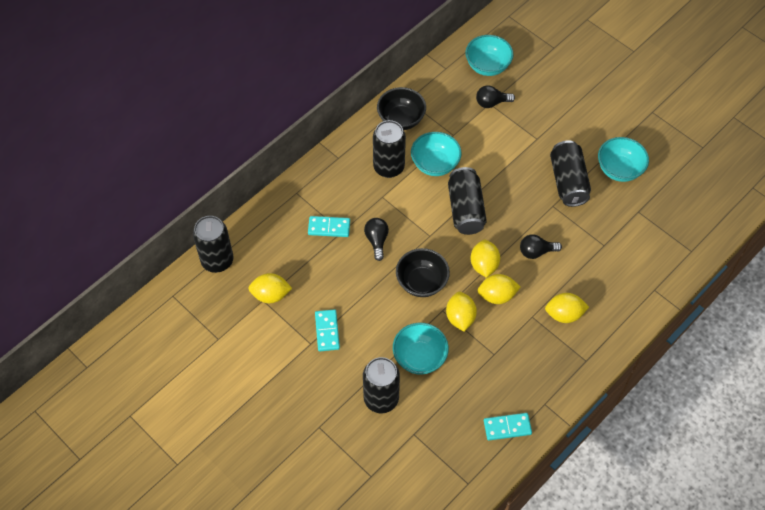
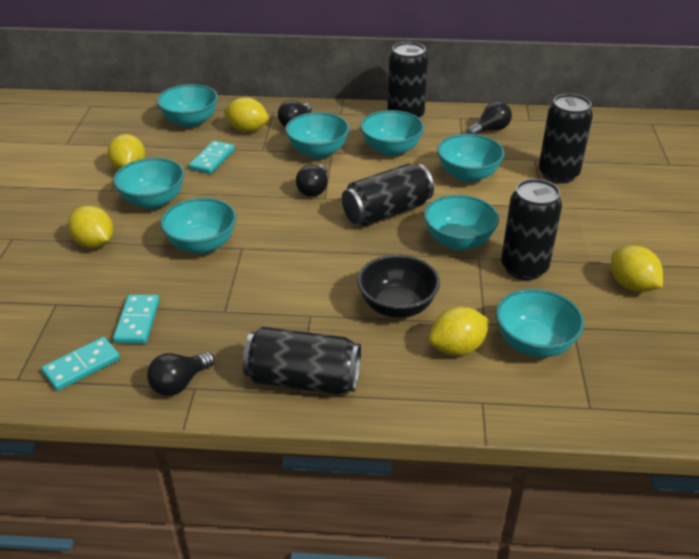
black bowl: 2 -> 1
black light bulb: 3 -> 4
turquoise bowl: 4 -> 8

